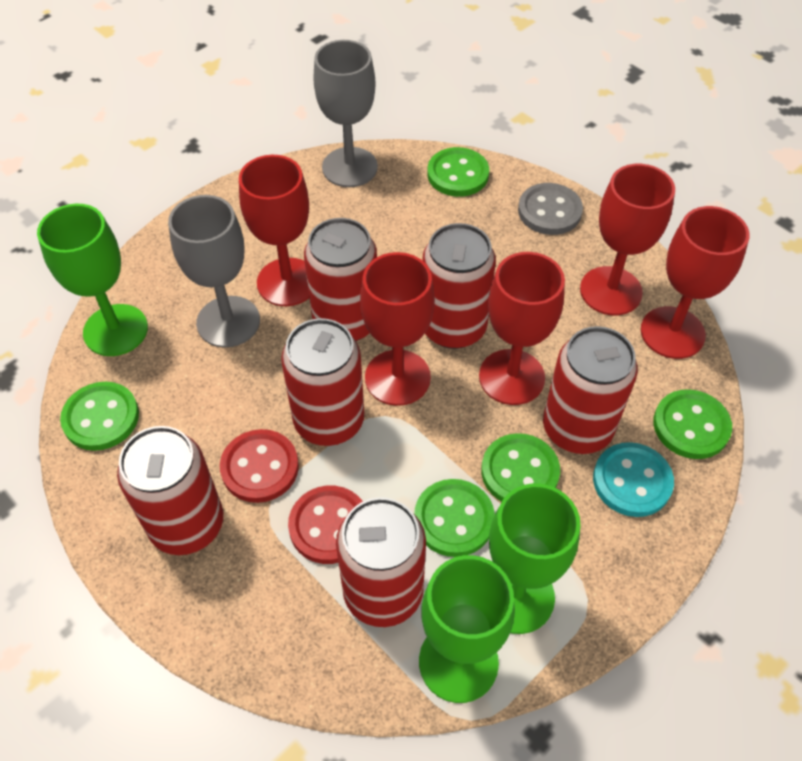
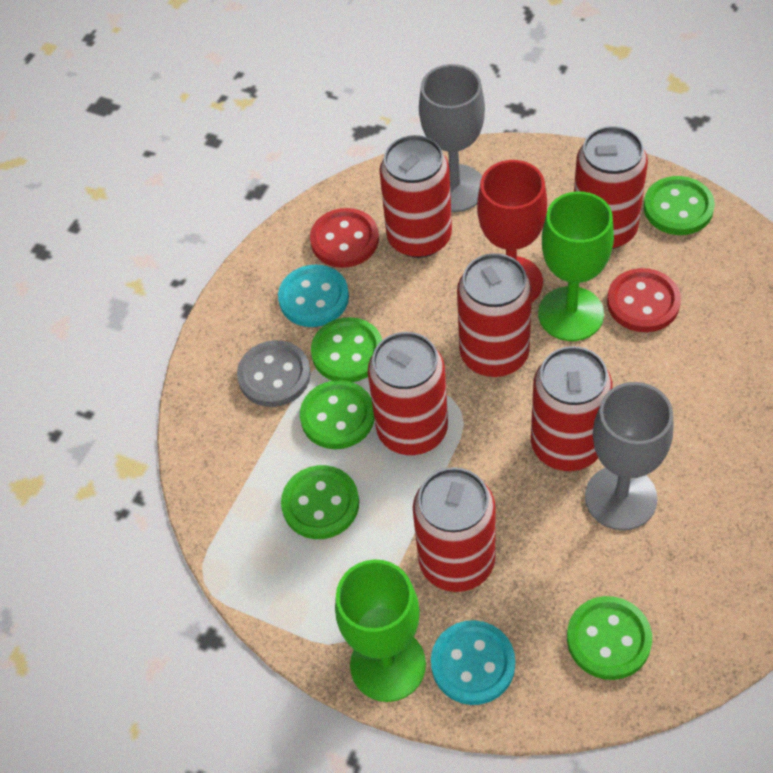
green goblet: 3 -> 2
red goblet: 5 -> 1
turquoise button: 1 -> 2

